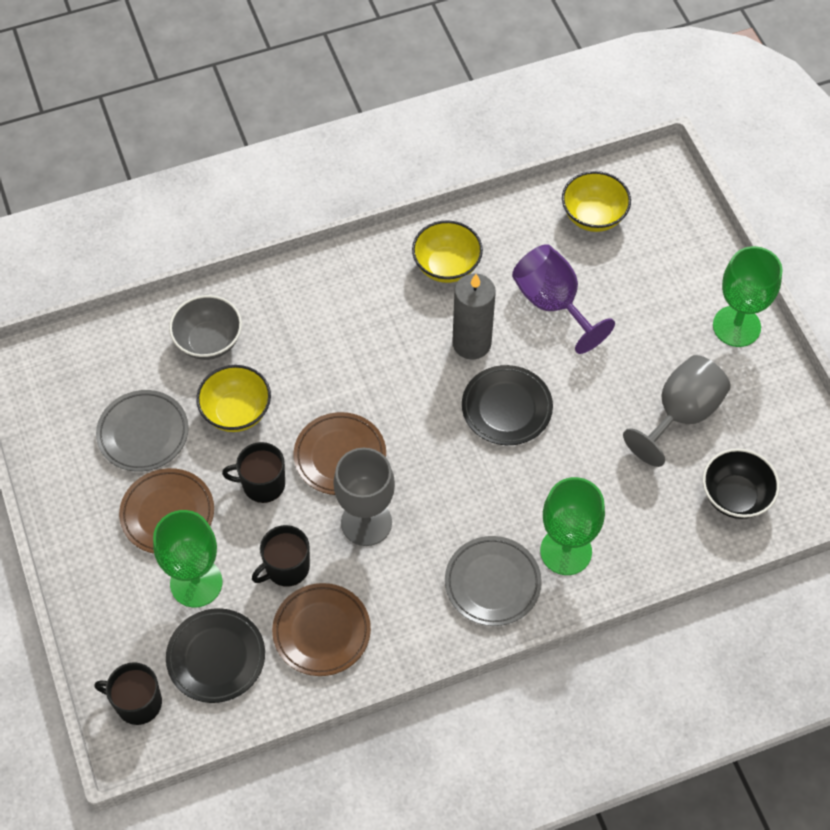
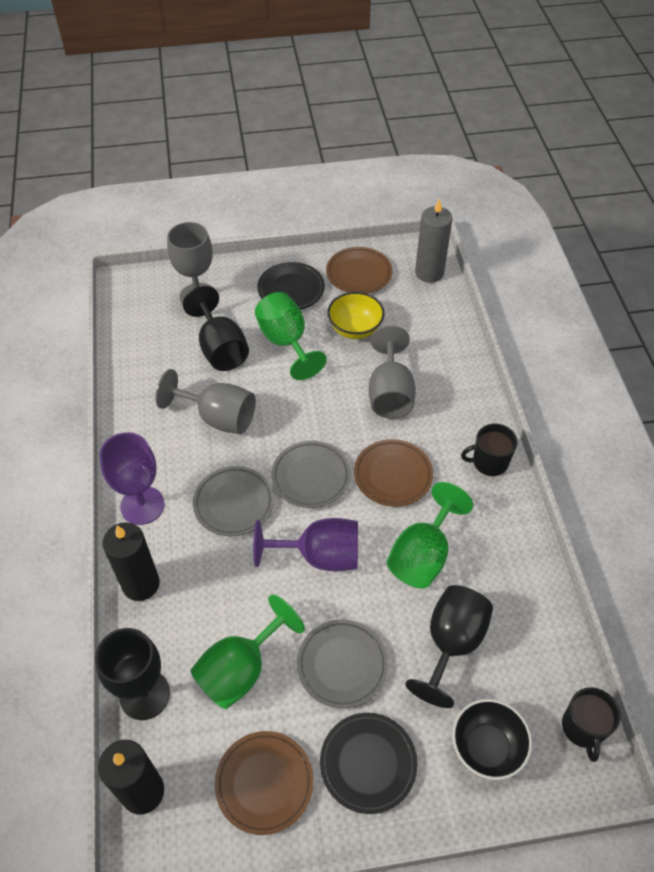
black candle: 0 -> 2
black goblet: 0 -> 3
black mug: 3 -> 2
grey bowl: 1 -> 0
grey goblet: 2 -> 3
grey plate: 2 -> 3
purple goblet: 1 -> 2
yellow bowl: 3 -> 1

